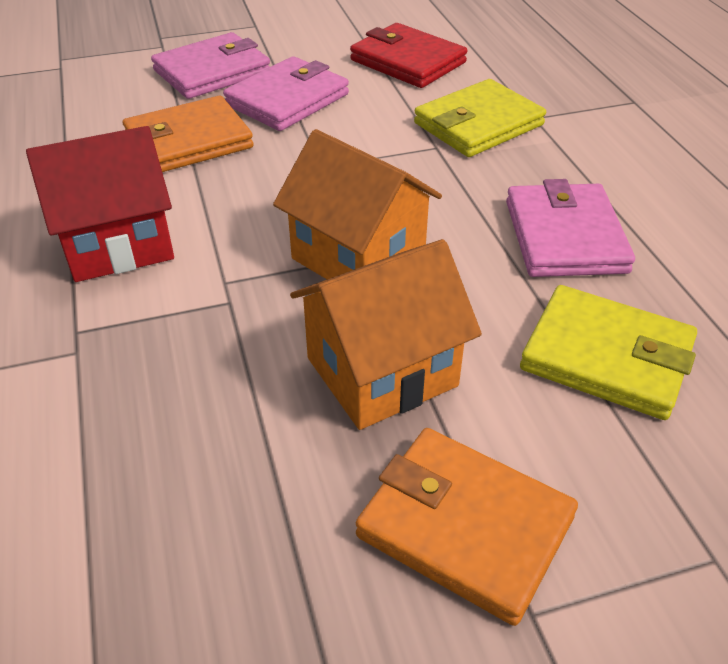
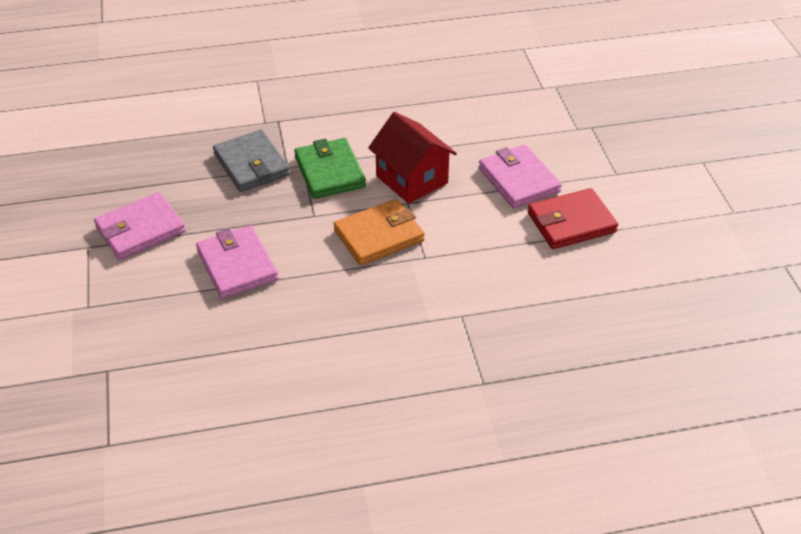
green wallet: 0 -> 1
grey wallet: 0 -> 1
orange house: 2 -> 0
orange wallet: 2 -> 1
yellow wallet: 2 -> 0

